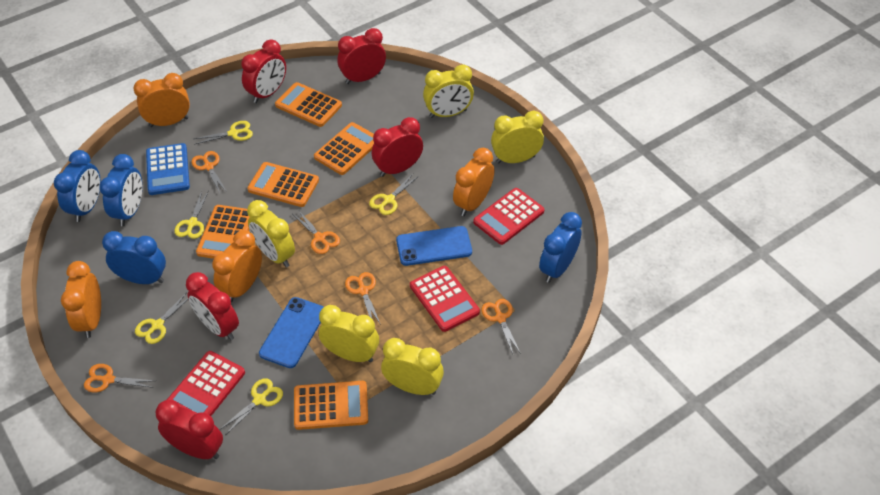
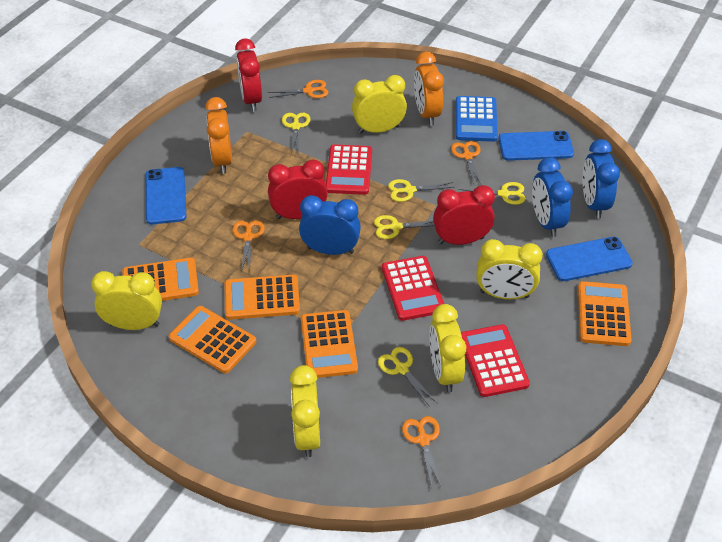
blue clock: 4 -> 3
blue phone: 2 -> 3
orange clock: 4 -> 2
orange scissors: 5 -> 4
red clock: 5 -> 3

